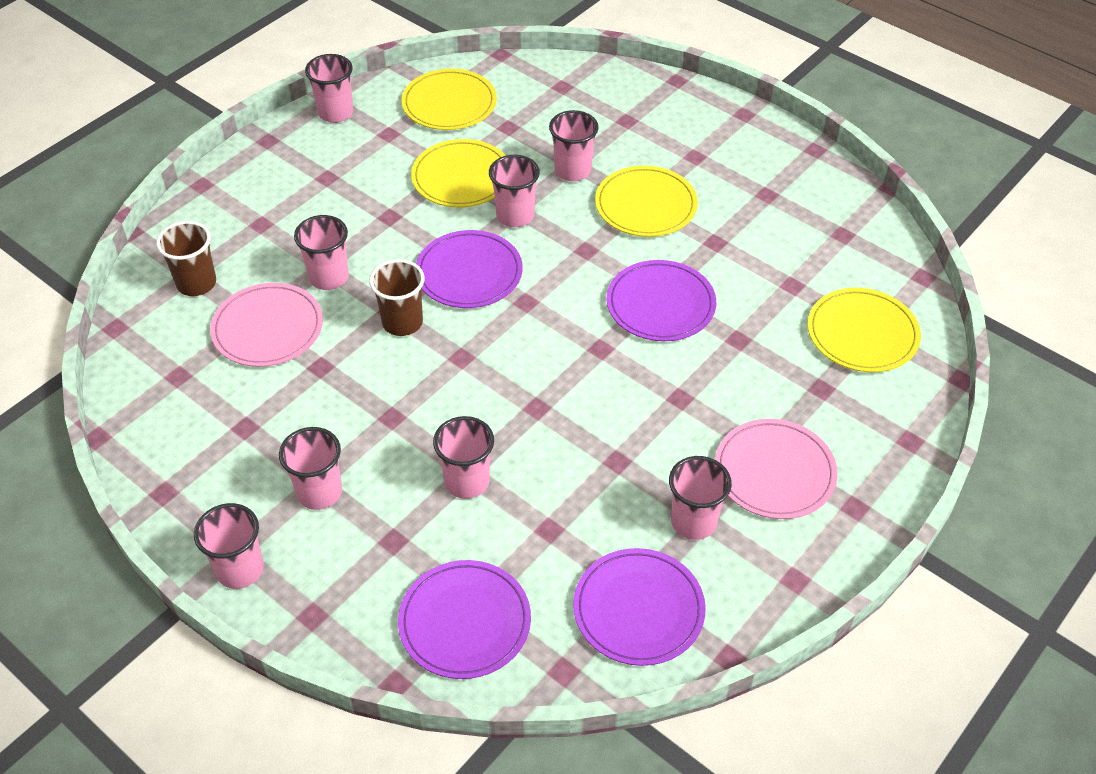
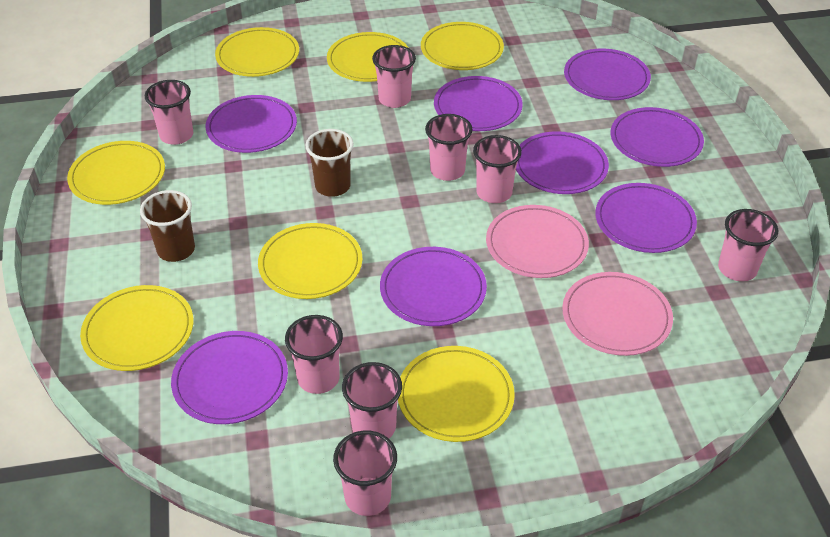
purple plate: 4 -> 8
yellow plate: 4 -> 7

